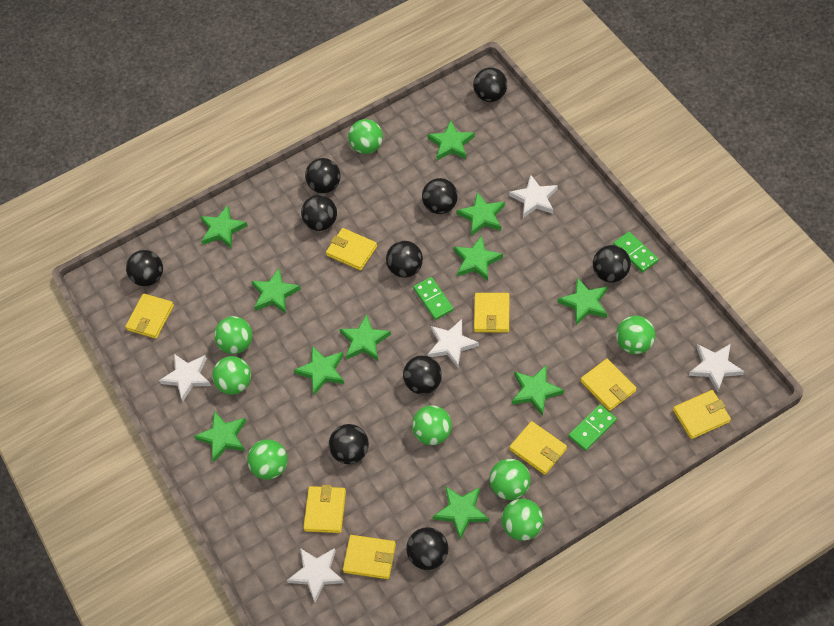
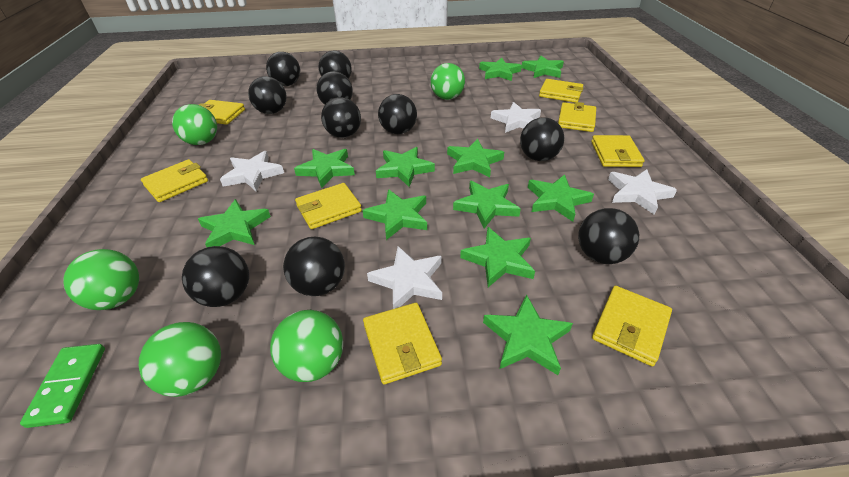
green ball: 8 -> 5
green domino: 3 -> 1
white star: 5 -> 4

